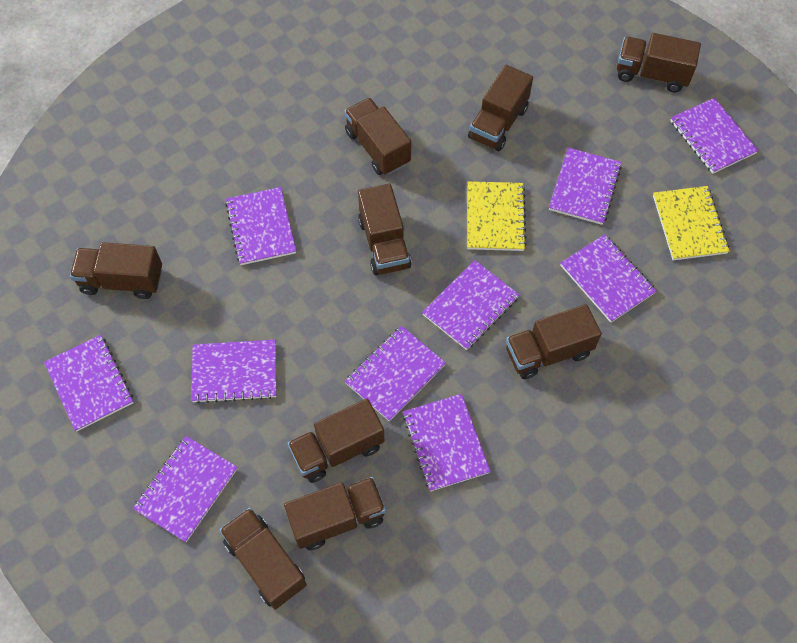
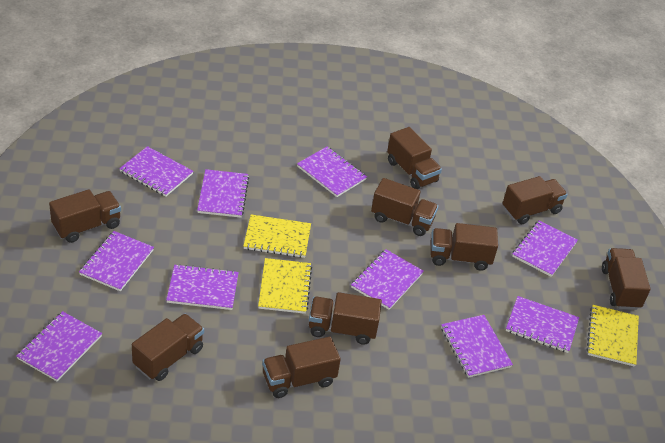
yellow notebook: 2 -> 3

